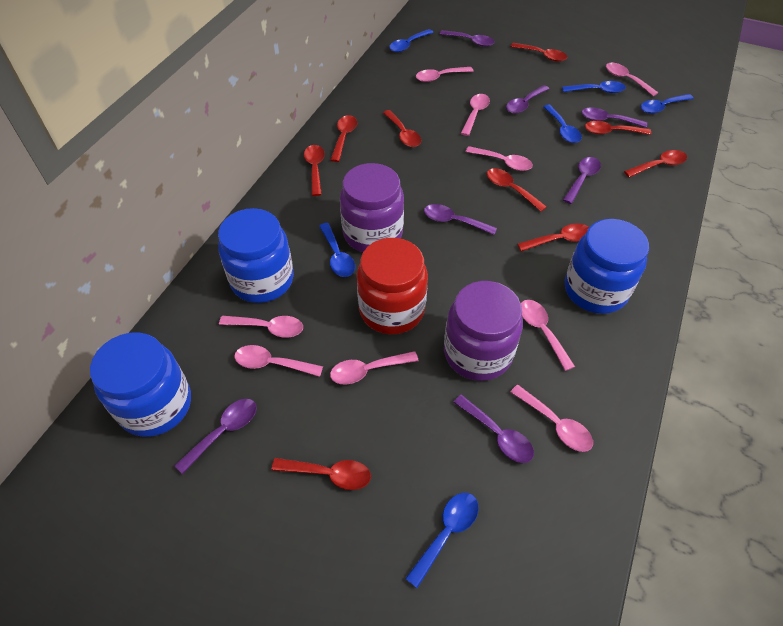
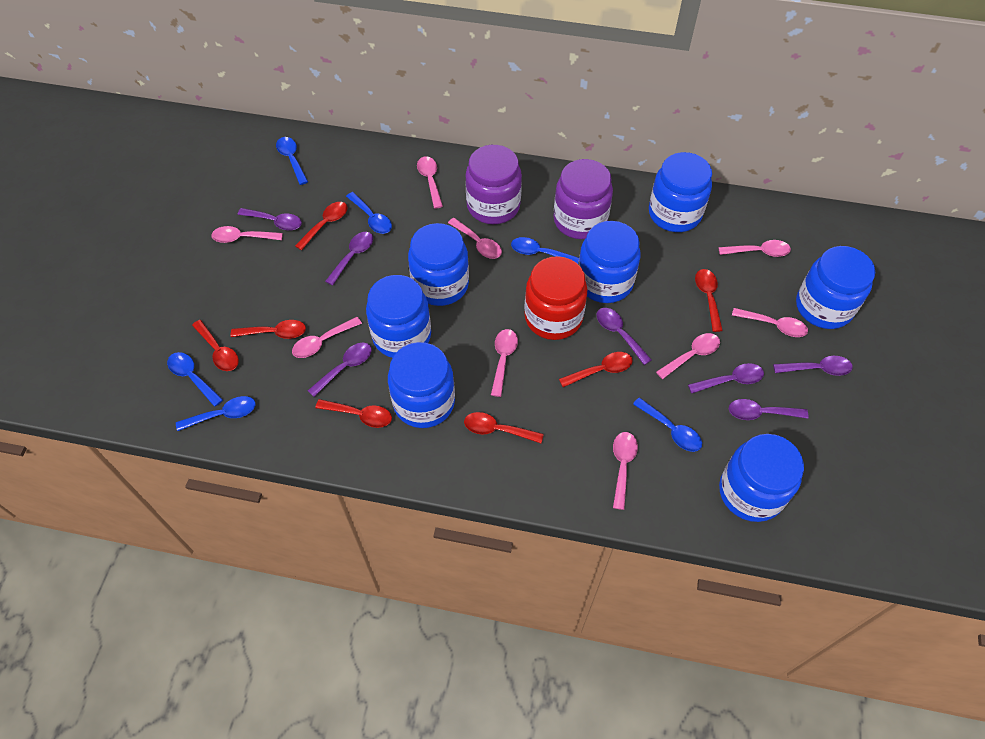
blue jar: 3 -> 7
red spoon: 9 -> 7

